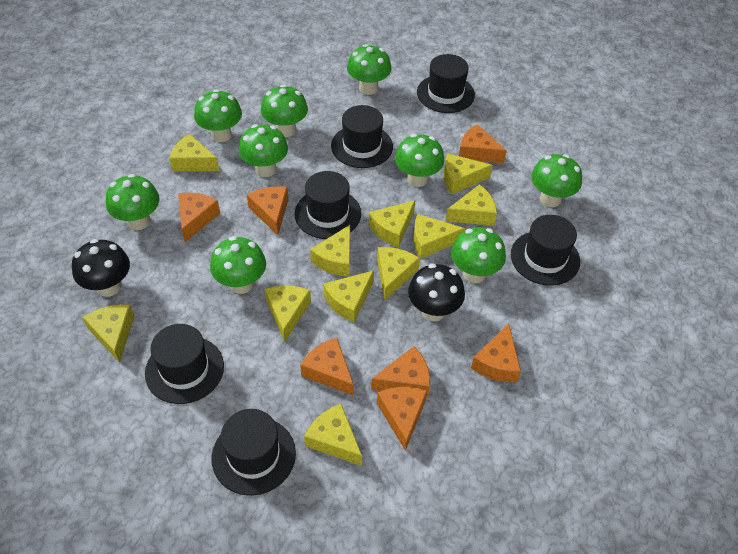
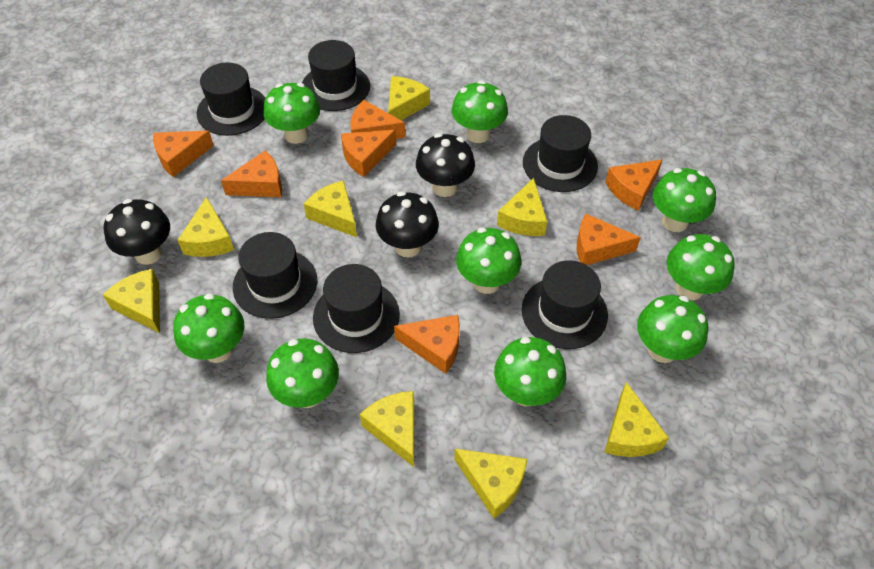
black mushroom: 2 -> 3
yellow cheese: 11 -> 8

